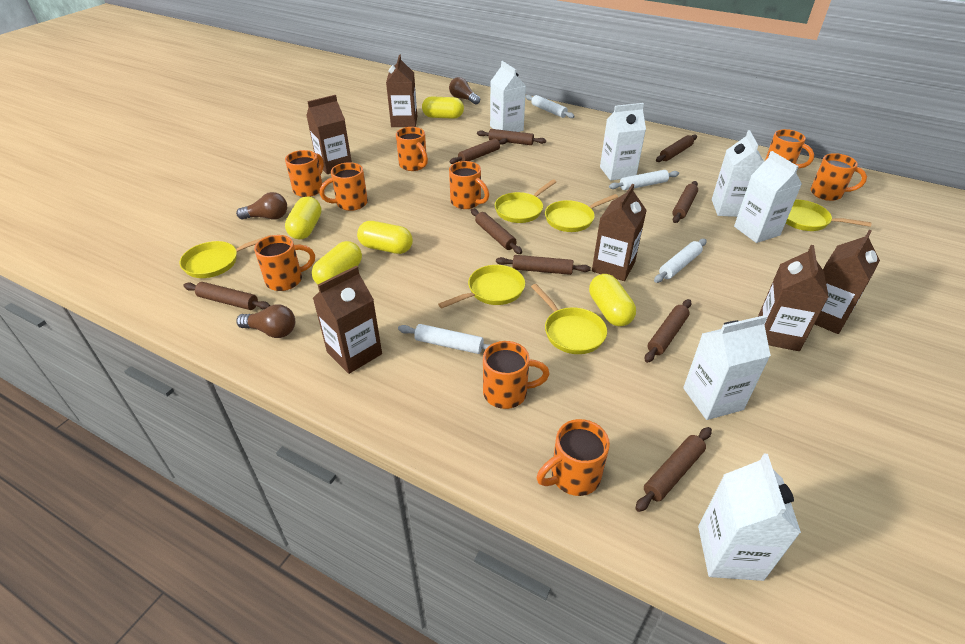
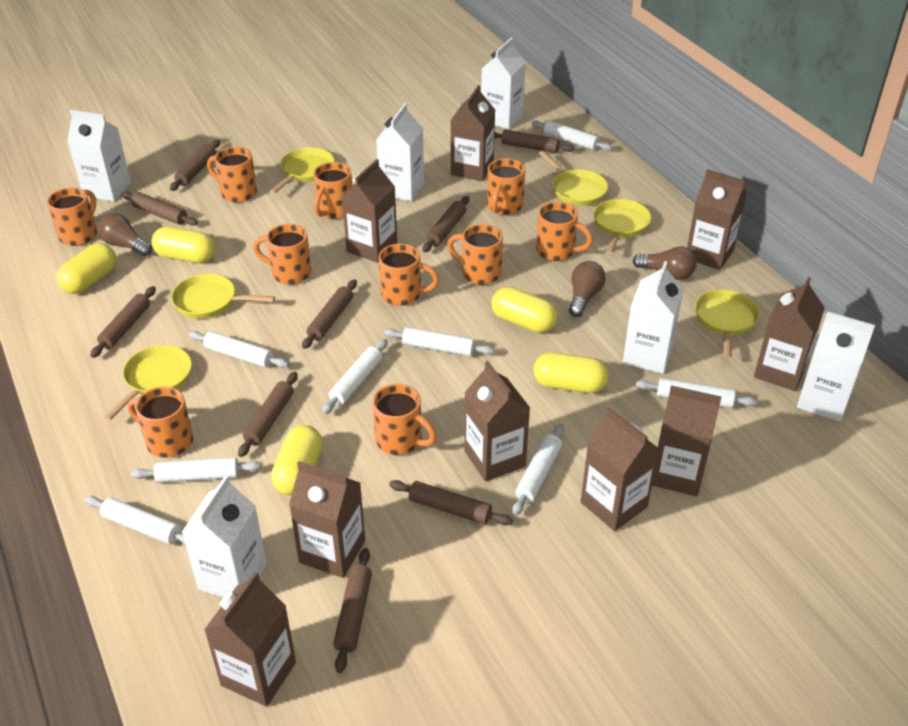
brown carton: 6 -> 9
orange mug: 9 -> 10
white rolling pin: 4 -> 8

